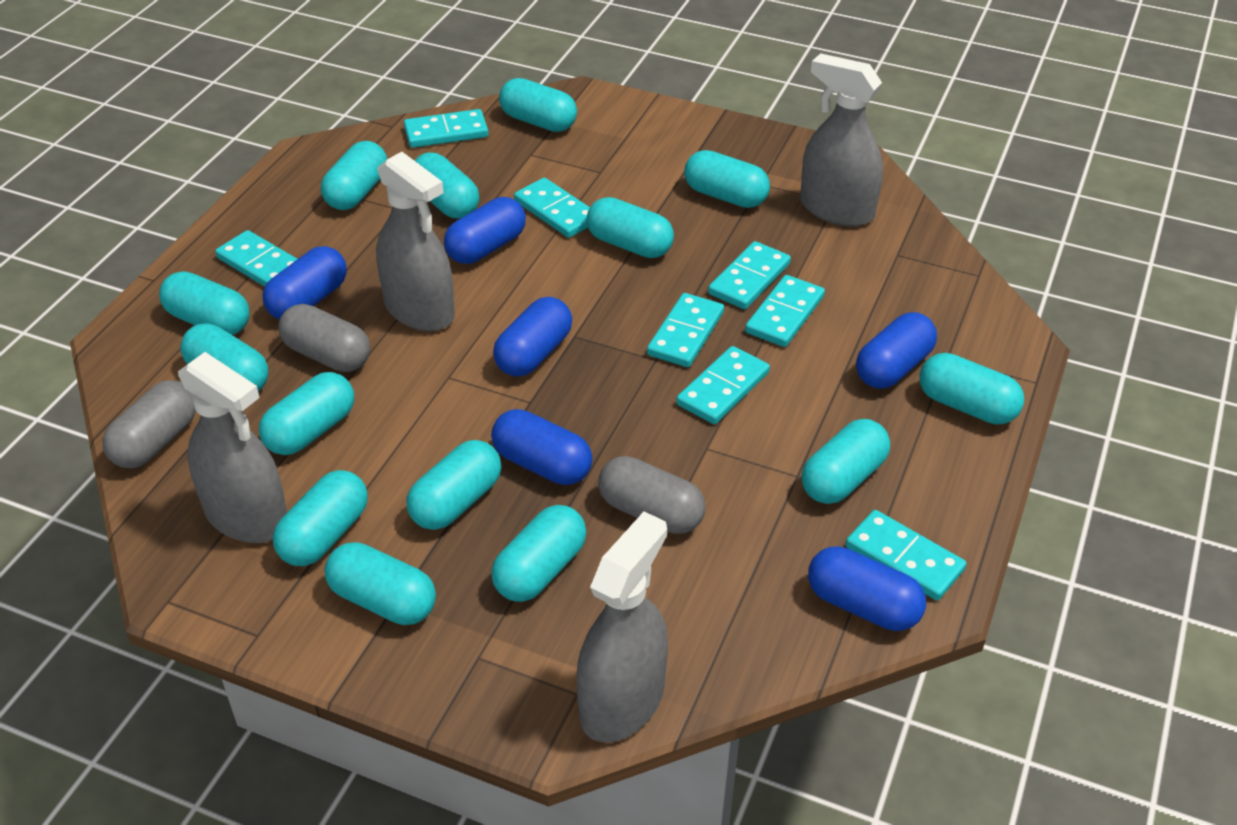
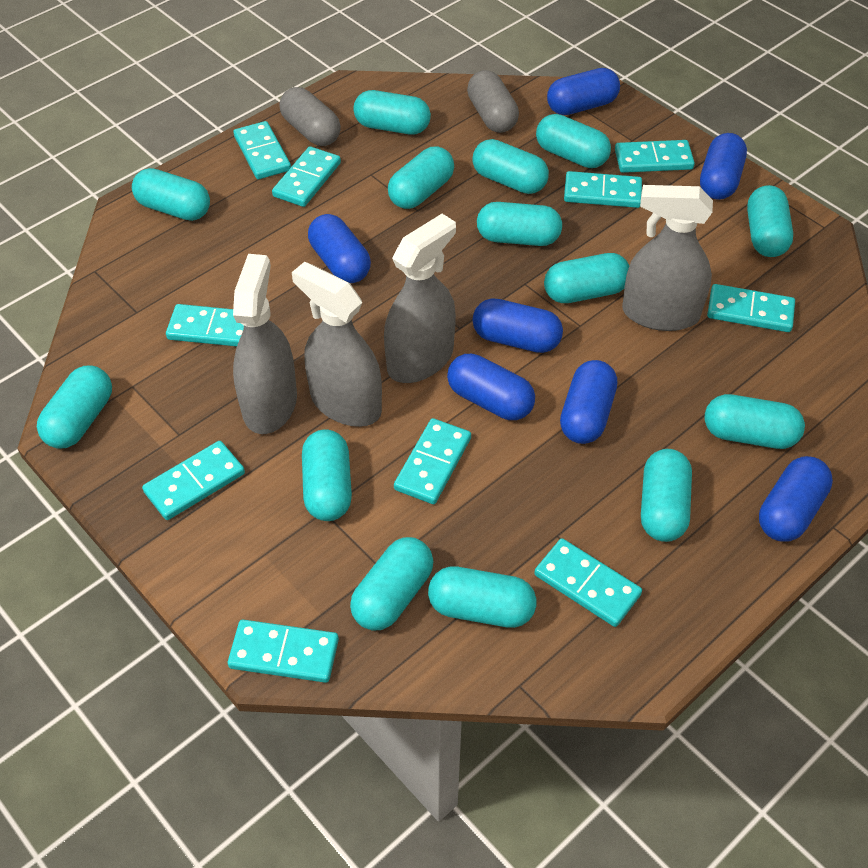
blue capsule: 6 -> 7
grey capsule: 3 -> 2
turquoise domino: 8 -> 10

